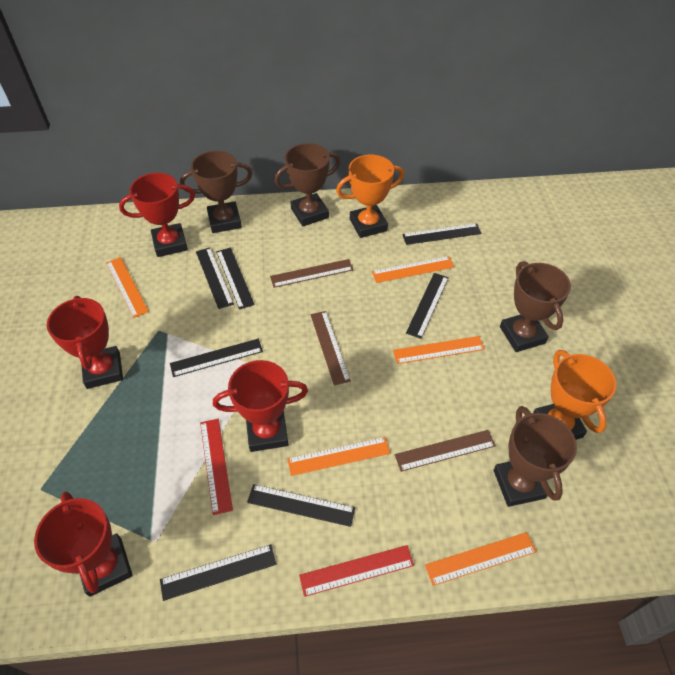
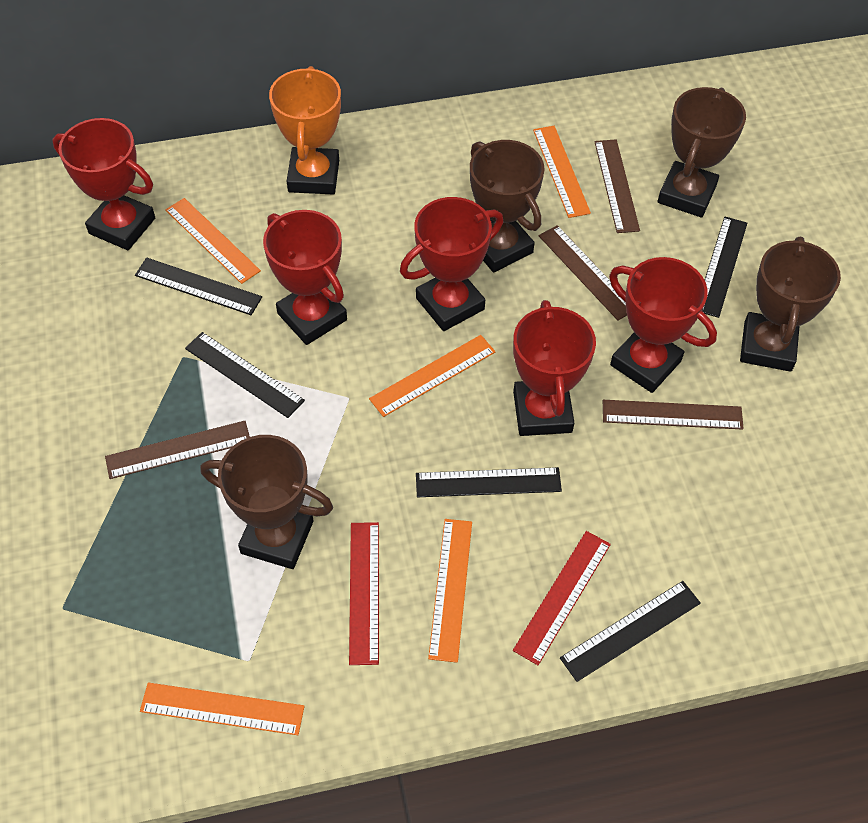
black ruler: 7 -> 5
brown ruler: 3 -> 4
orange trophy: 2 -> 1
red trophy: 4 -> 5

